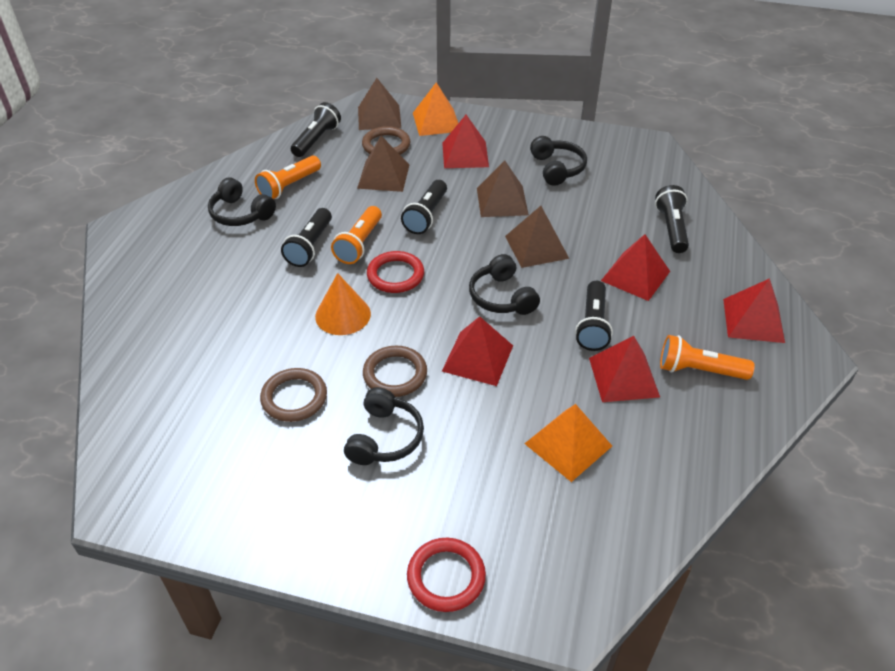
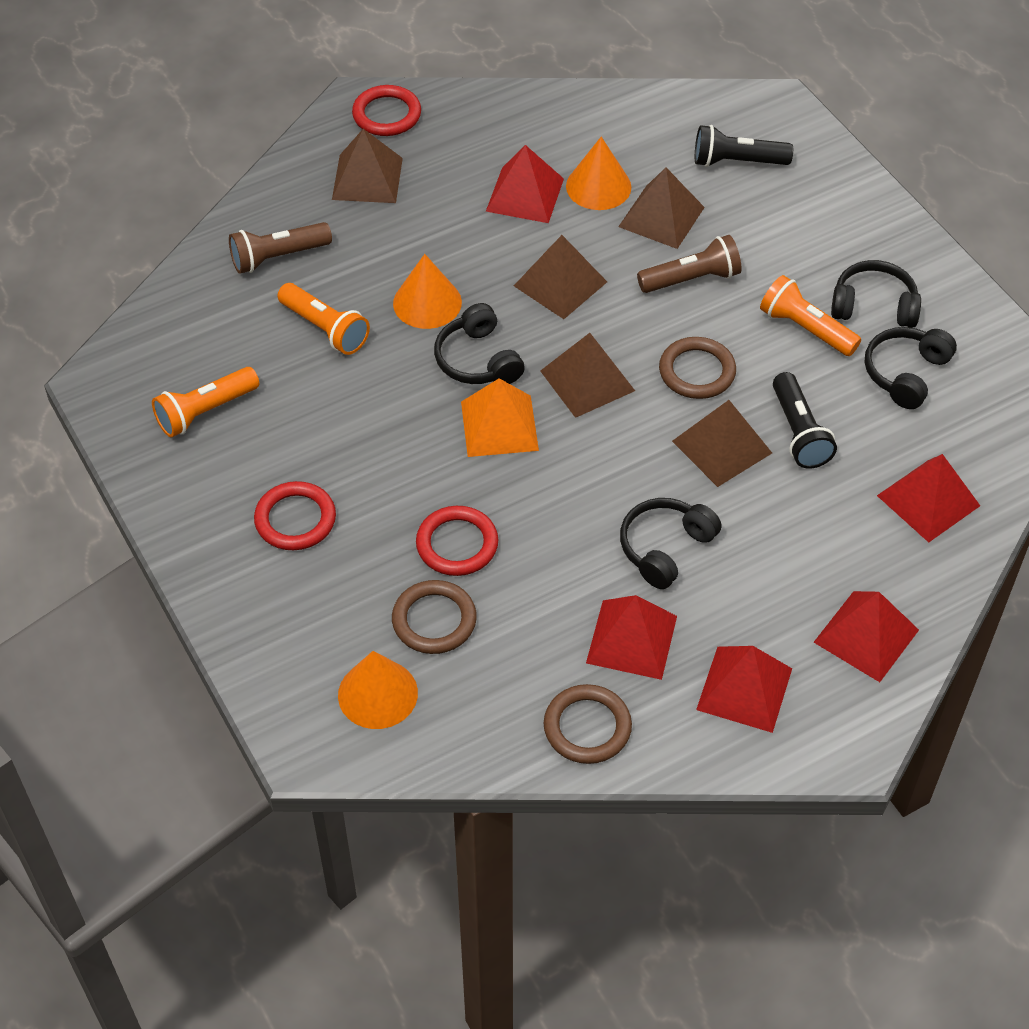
black flashlight: 5 -> 2
brown flashlight: 0 -> 2
brown pyramid: 4 -> 5
orange cone: 1 -> 3
orange pyramid: 2 -> 1
red ring: 2 -> 3

